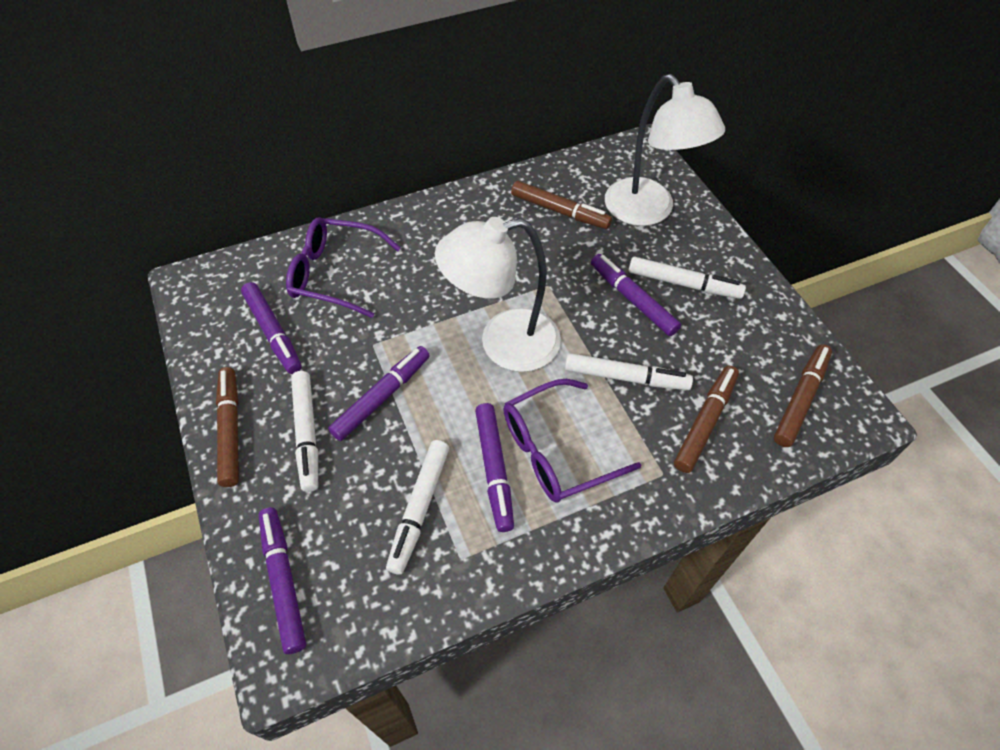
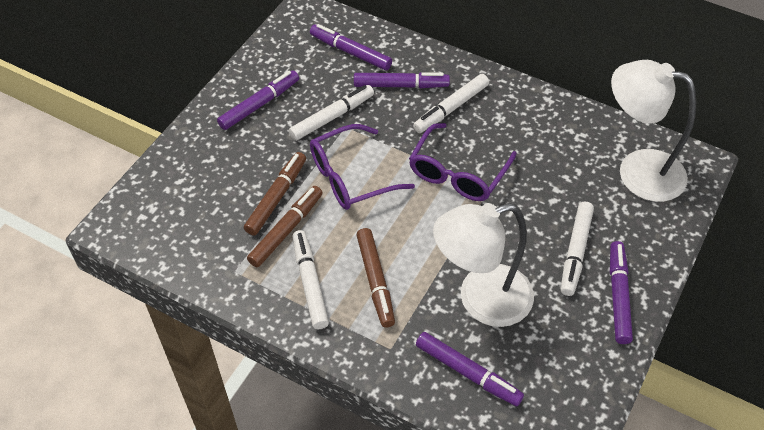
brown marker: 4 -> 3

